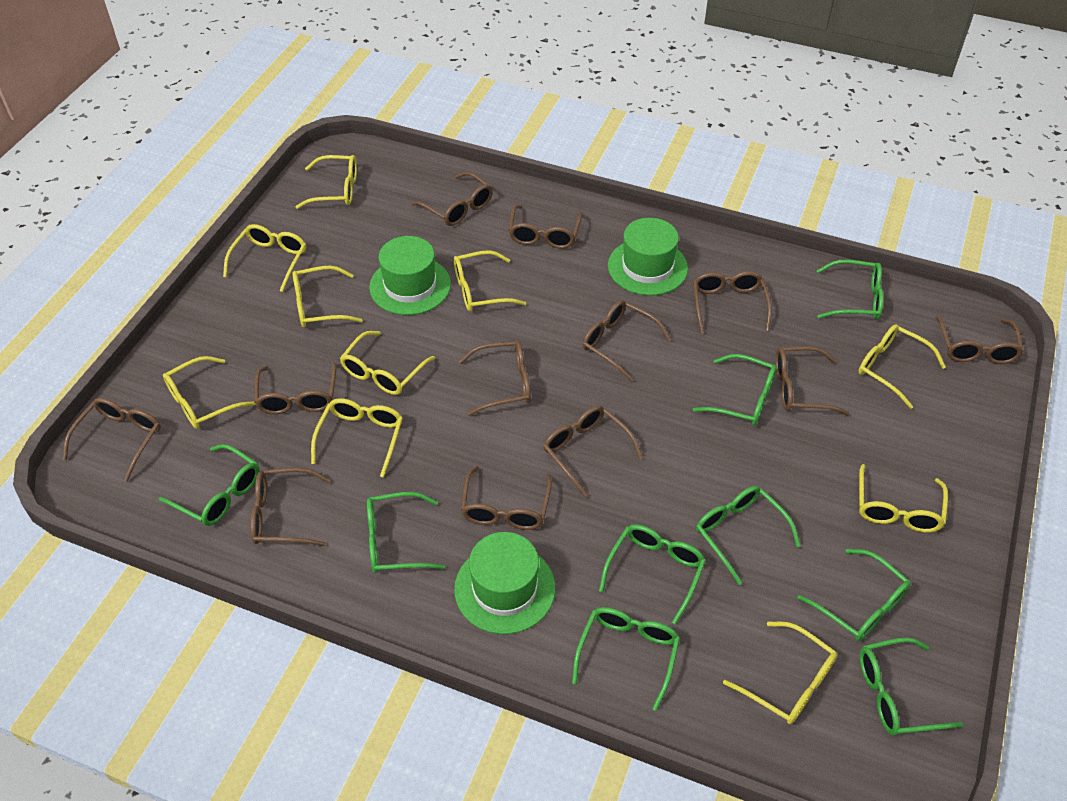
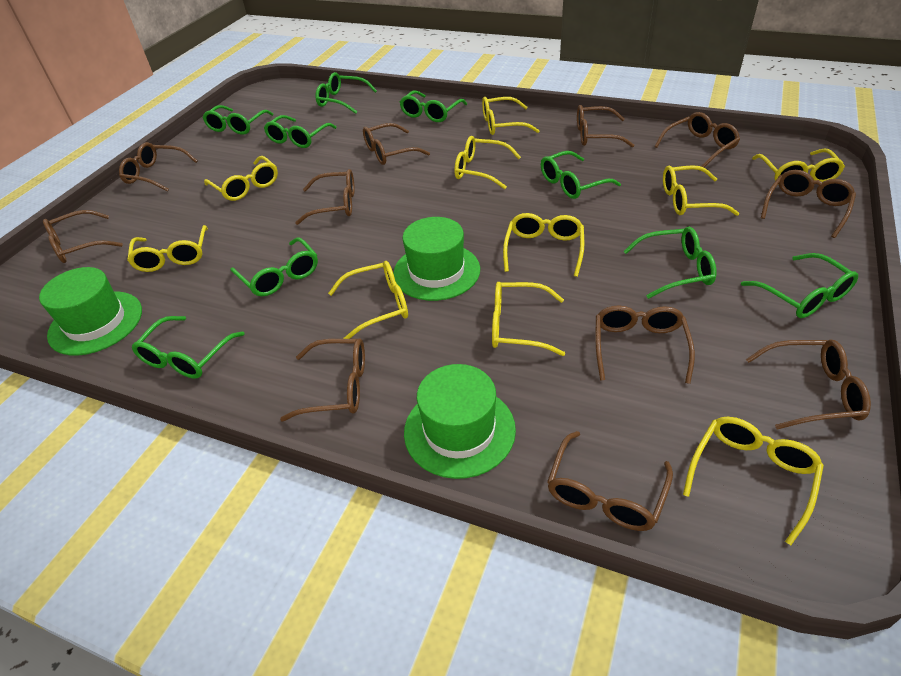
brown glasses: 12 -> 11

